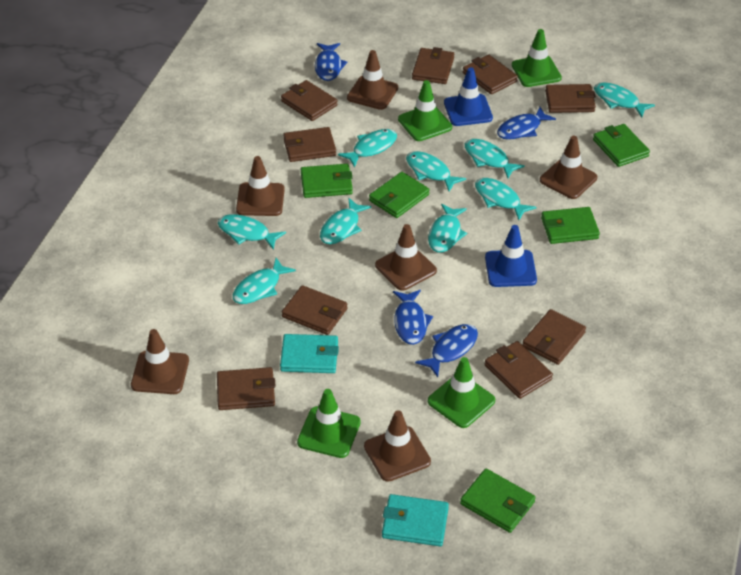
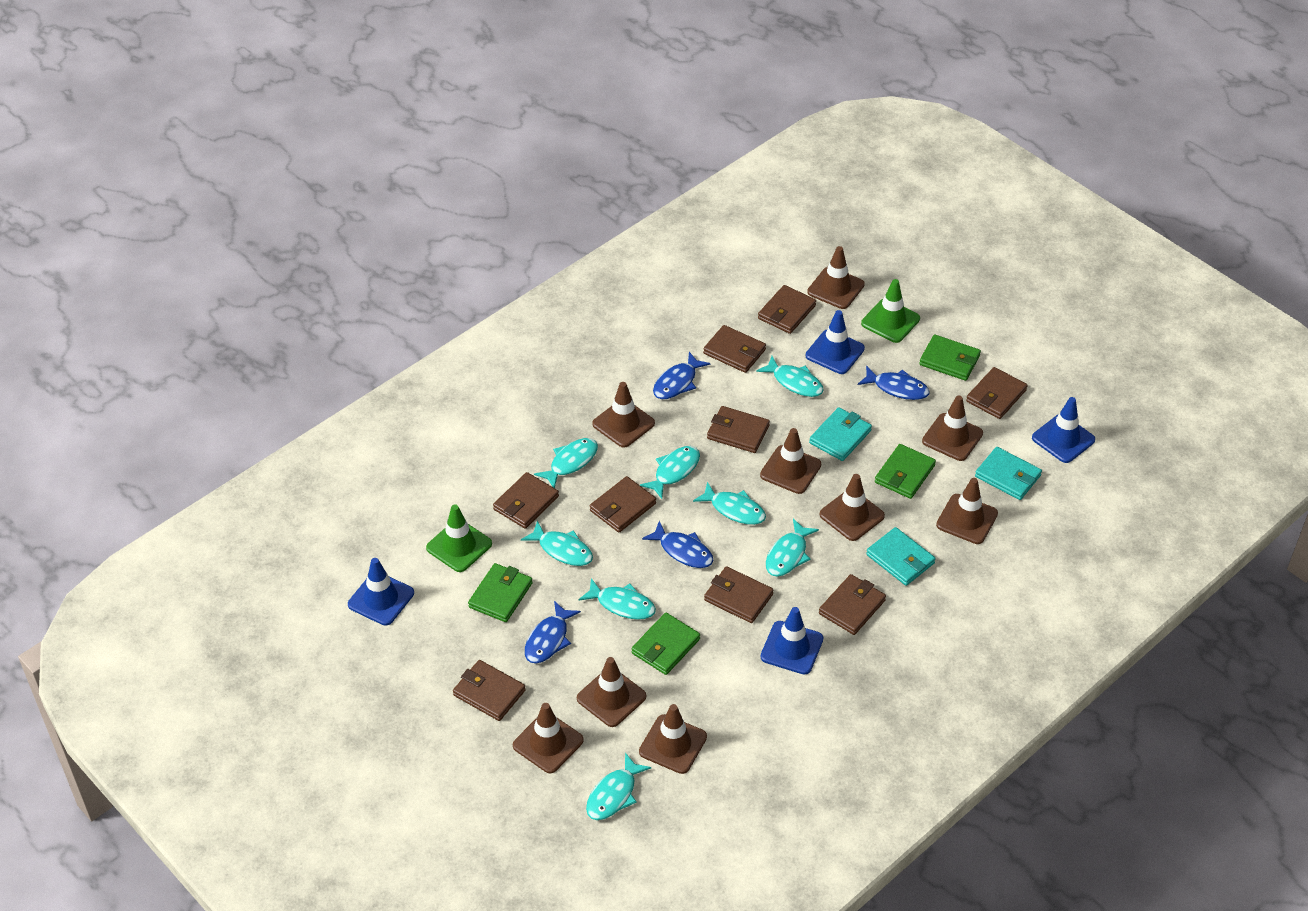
blue traffic cone: 2 -> 4
brown traffic cone: 6 -> 9
green traffic cone: 4 -> 2
green wallet: 5 -> 4
turquoise fish: 9 -> 8
turquoise wallet: 2 -> 3

